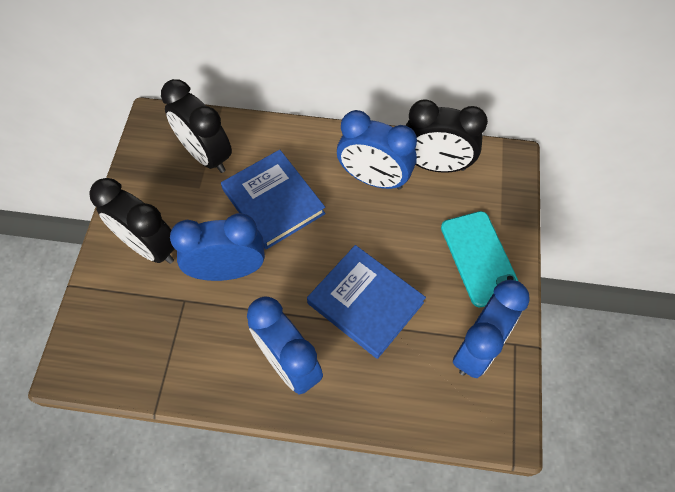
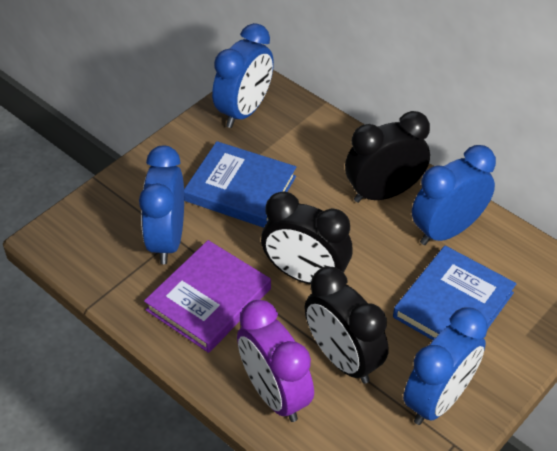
purple book: 0 -> 1
purple clock: 0 -> 1
turquoise phone: 1 -> 0

